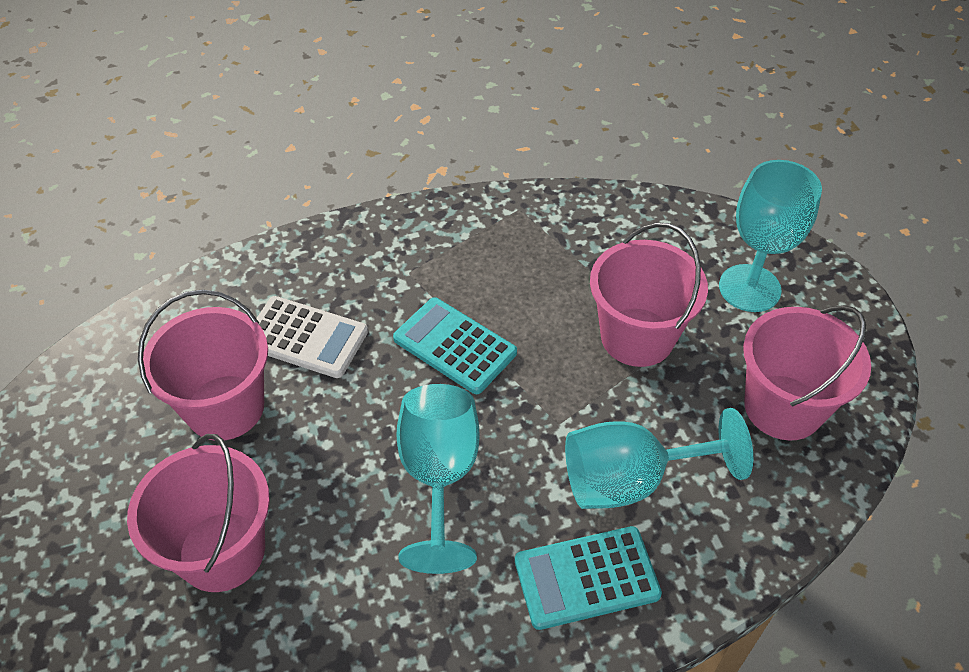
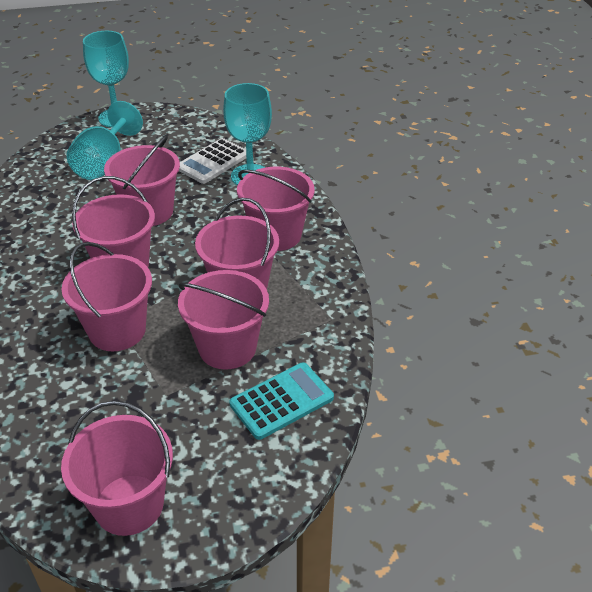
pink bucket: 4 -> 7
turquoise calculator: 2 -> 1

